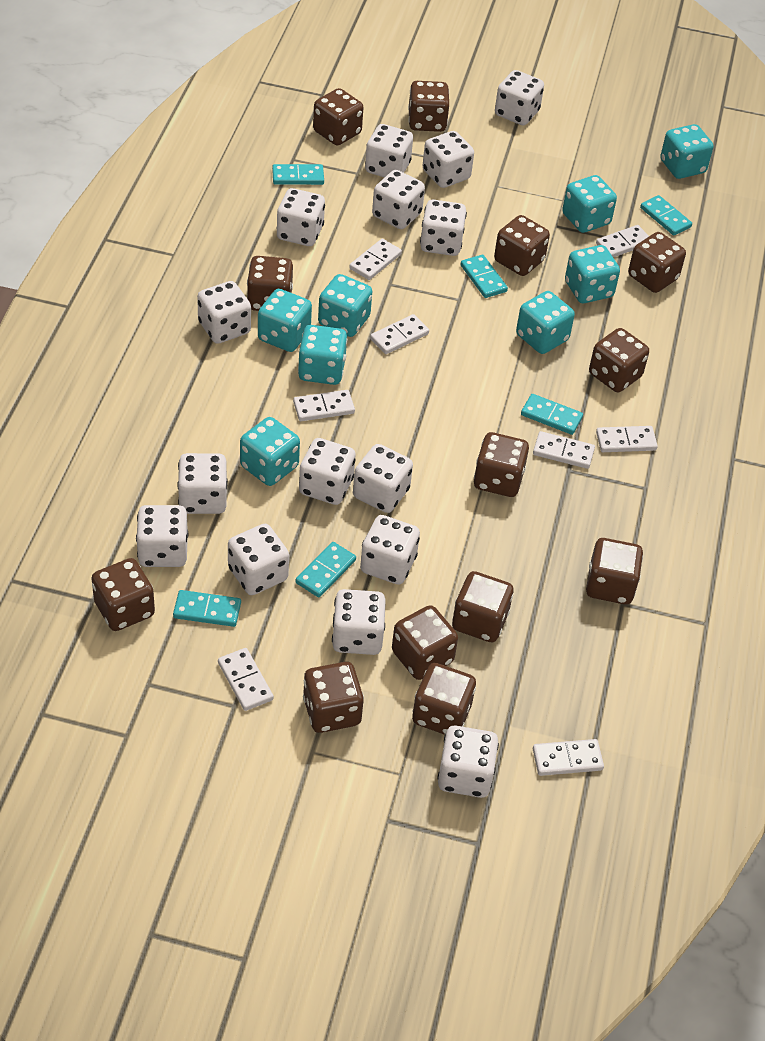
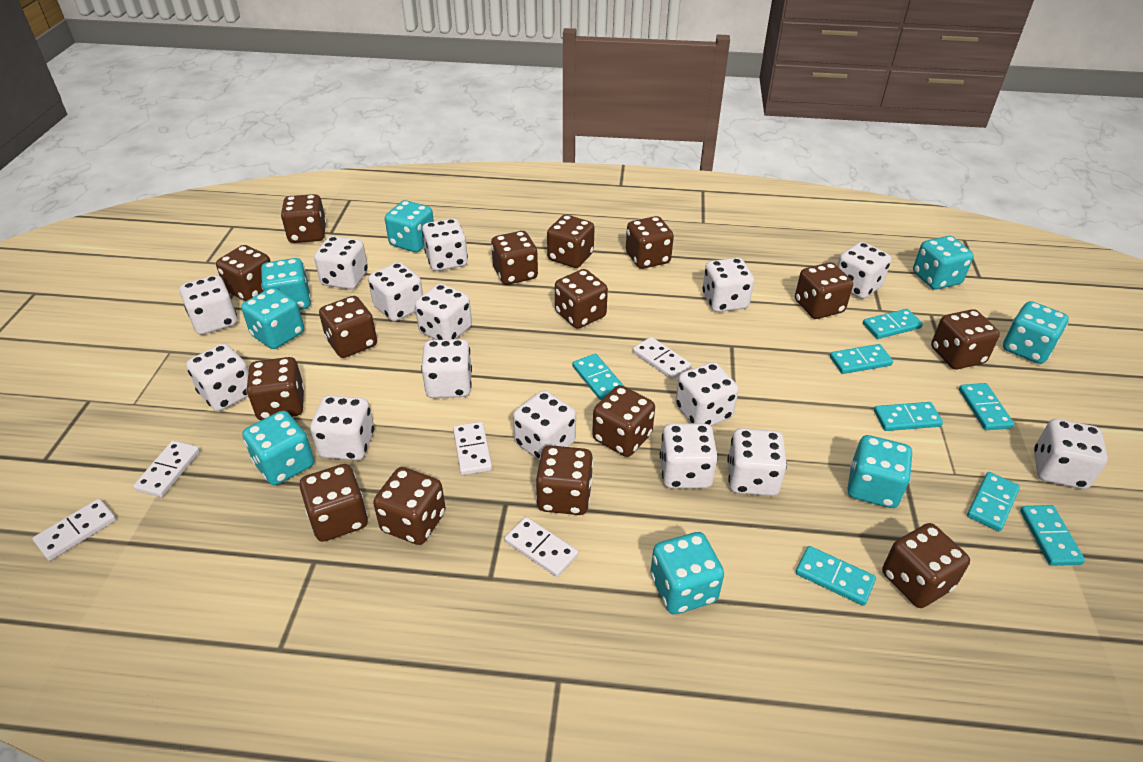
brown dice: 13 -> 15
turquoise domino: 6 -> 8
white domino: 8 -> 5

